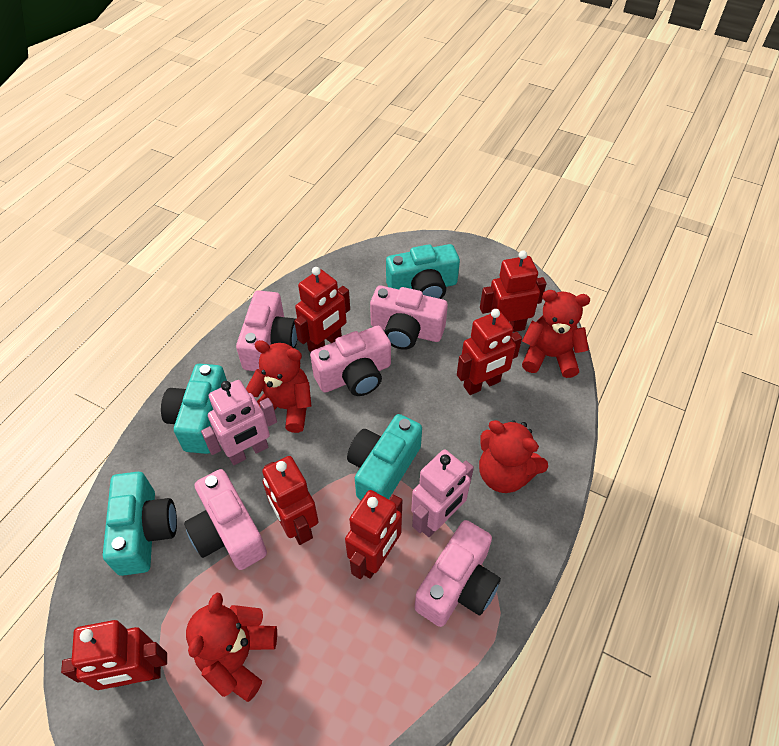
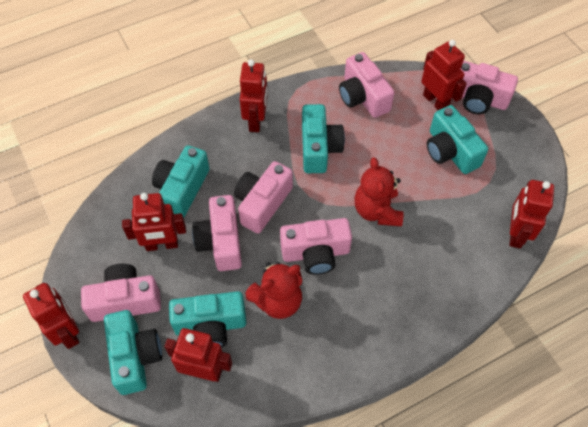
pink camera: 5 -> 6
pink robot: 2 -> 0
red teddy bear: 4 -> 2
turquoise camera: 4 -> 5

